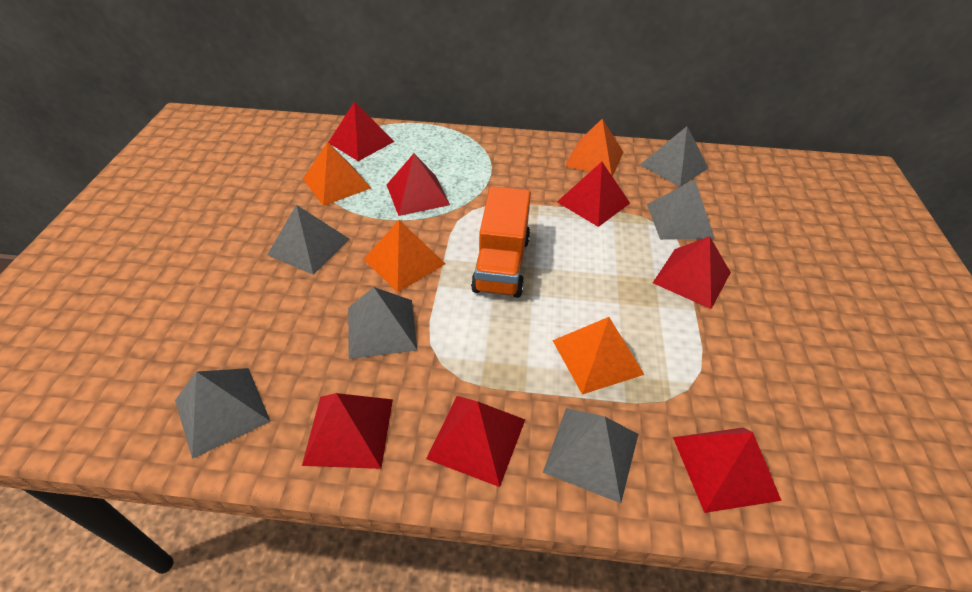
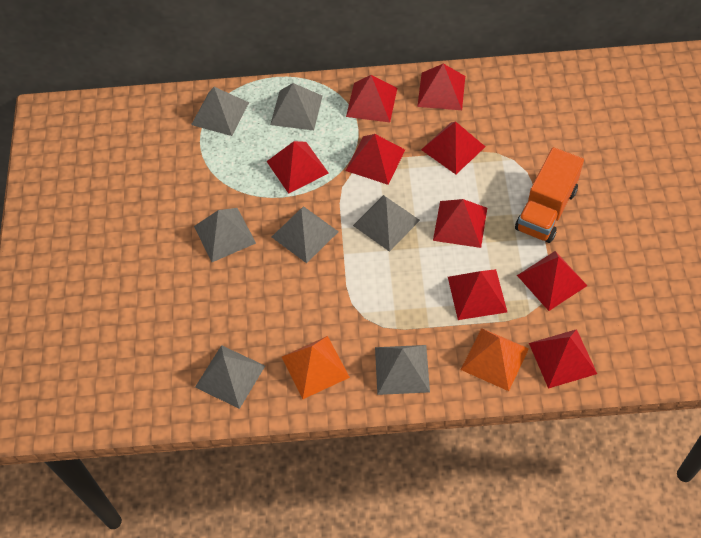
grey pyramid: 6 -> 7
orange pyramid: 4 -> 2
red pyramid: 7 -> 9

